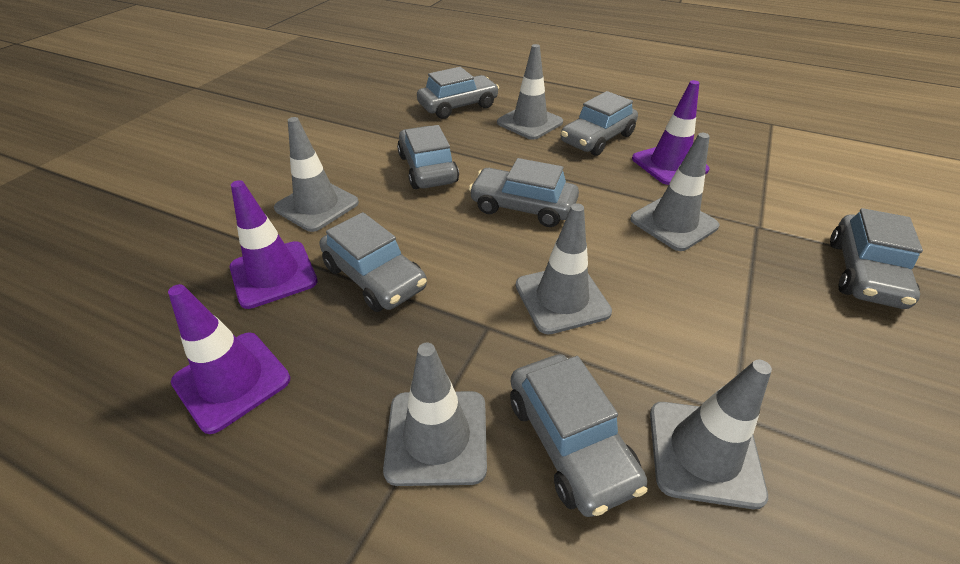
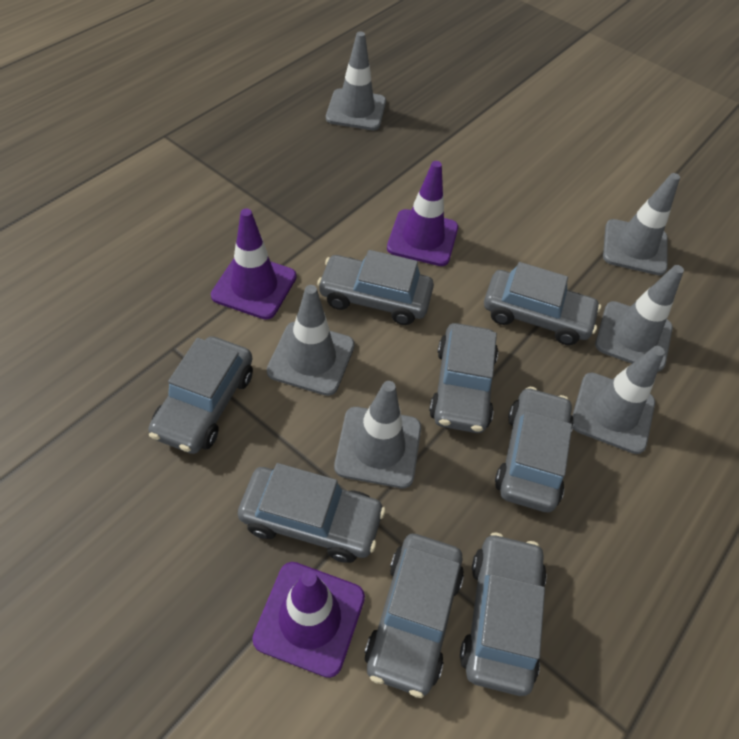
grey car: 7 -> 8

